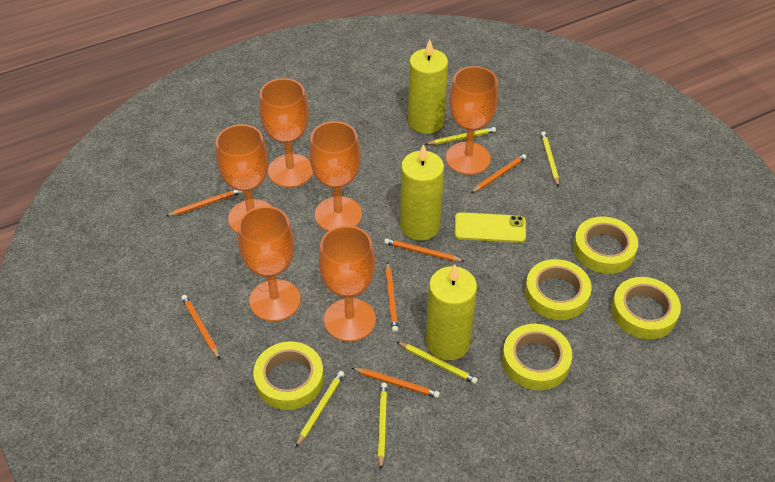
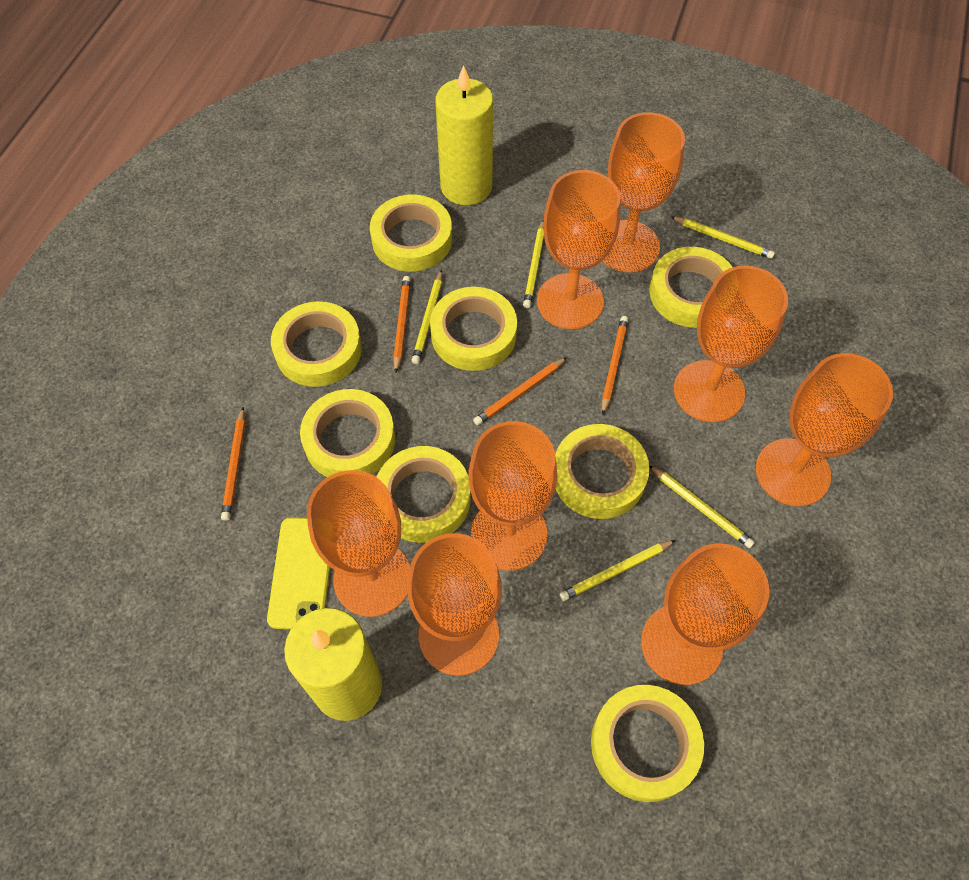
orange goblet: 6 -> 8
orange pencil: 6 -> 4
yellow candle: 3 -> 2
yellow tape: 5 -> 8

